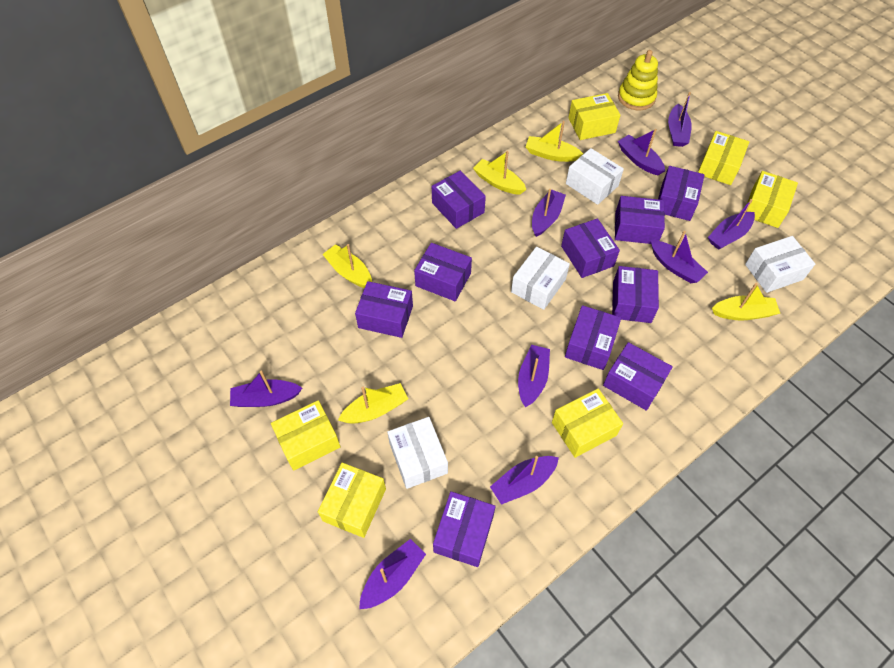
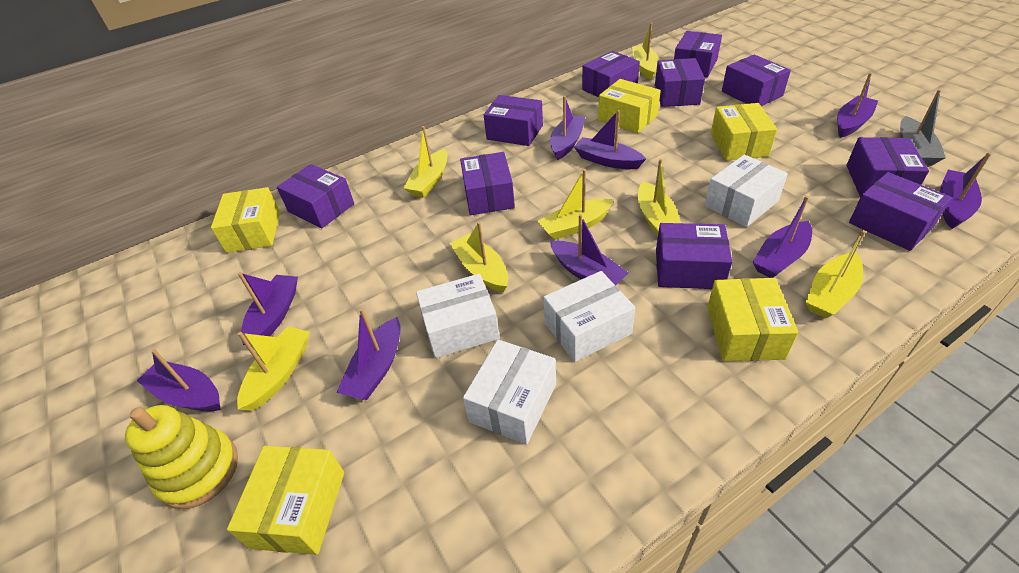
grey boat: 0 -> 1
yellow boat: 5 -> 7
yellow box: 6 -> 5

